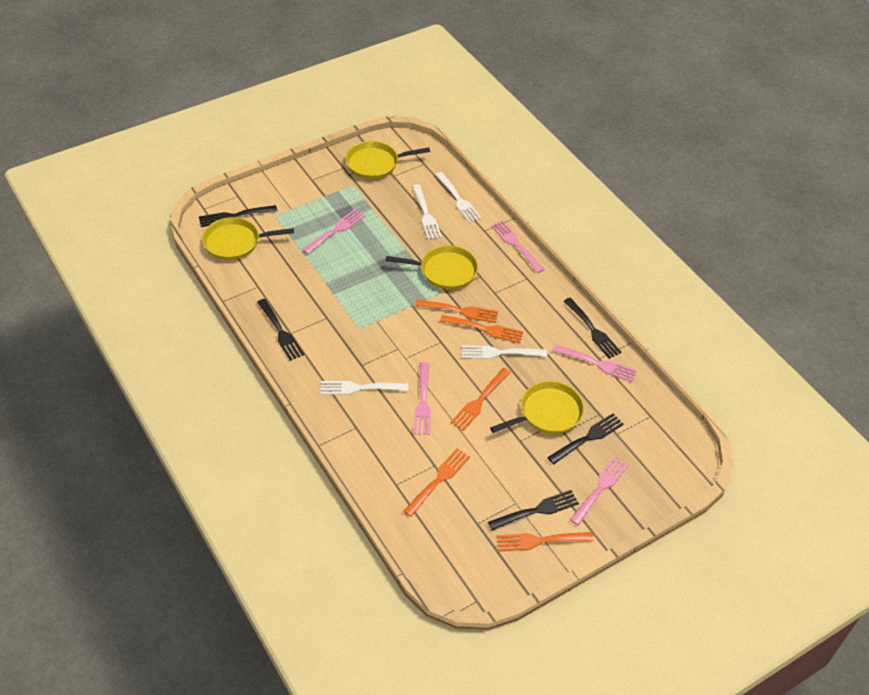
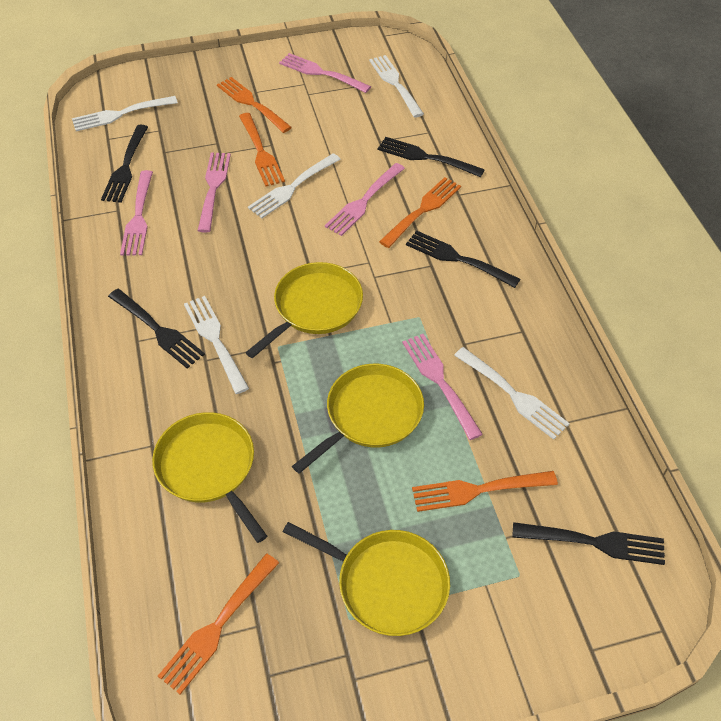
white fork: 4 -> 5

